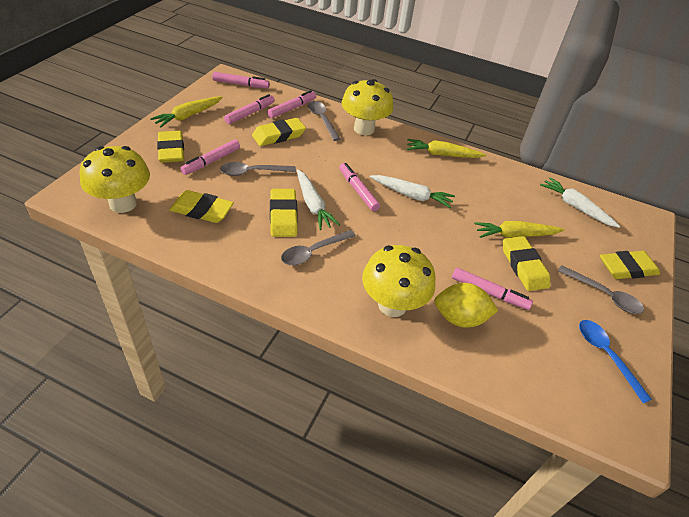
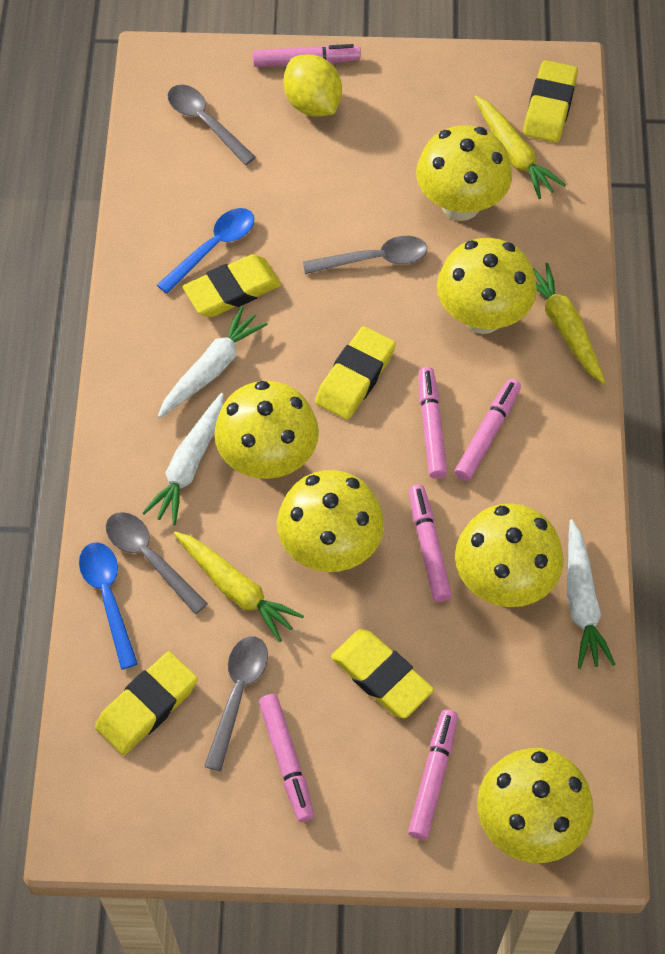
blue spoon: 1 -> 2
yellow eraser: 6 -> 5
yellow mushroom: 3 -> 6

